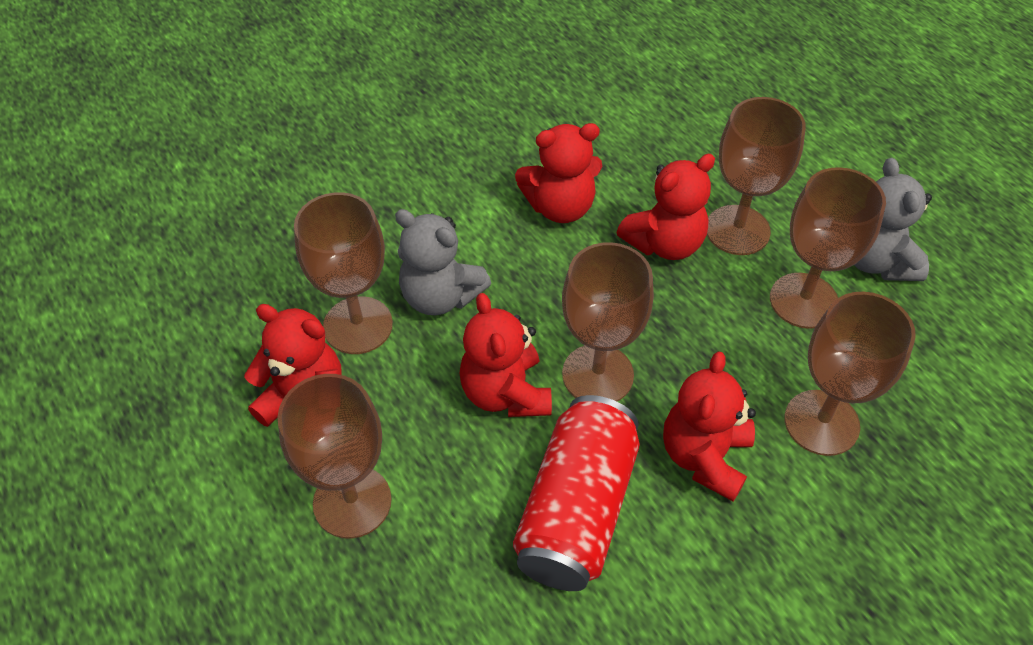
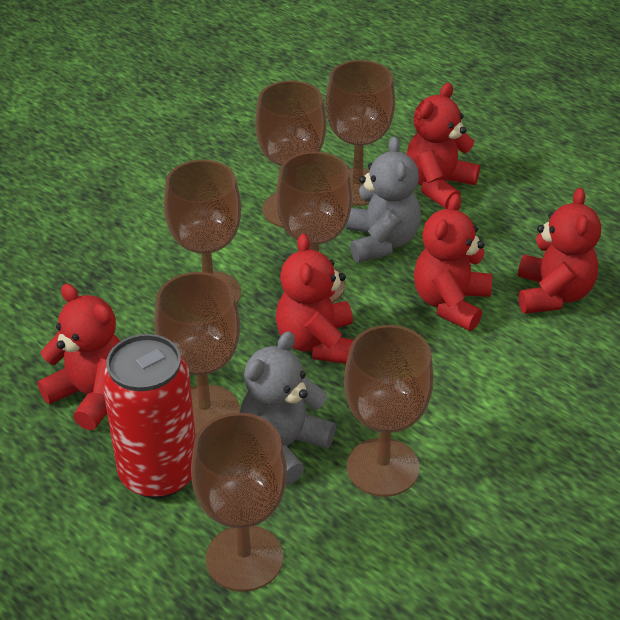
brown goblet: 6 -> 7

